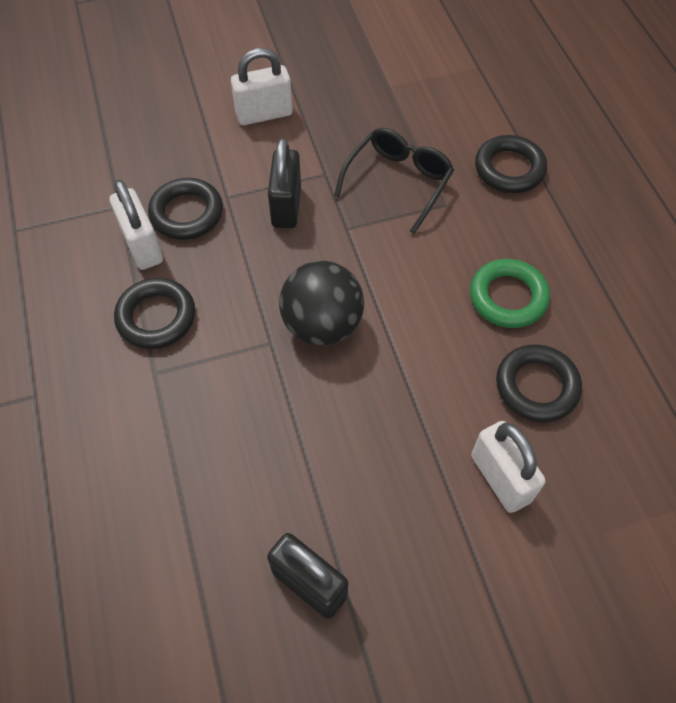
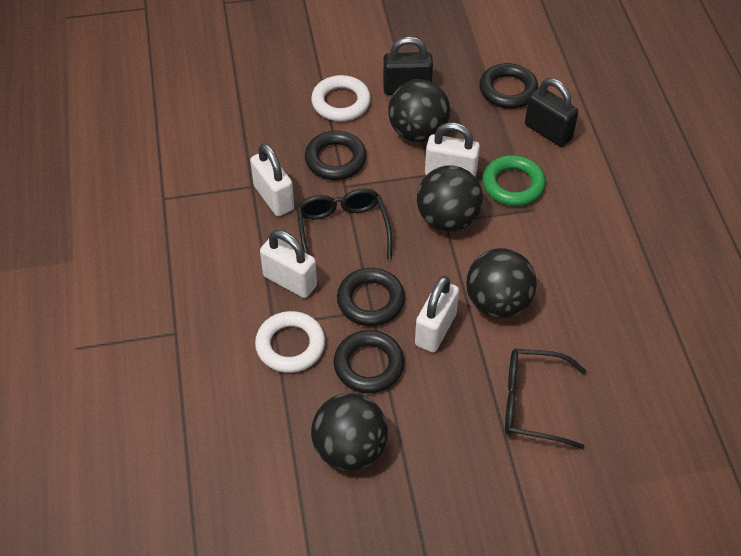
black ball: 1 -> 4
black glasses: 1 -> 2
white padlock: 3 -> 4
white ring: 0 -> 2

